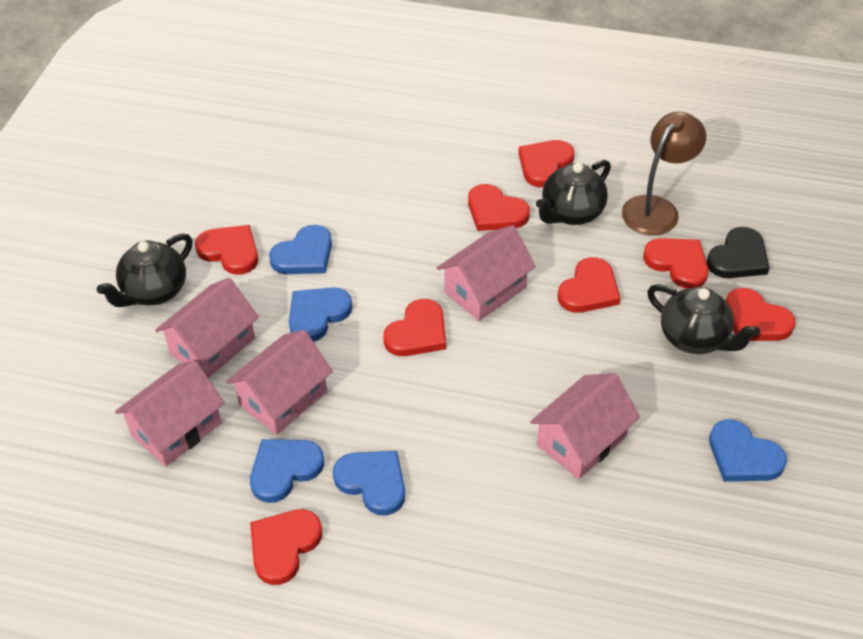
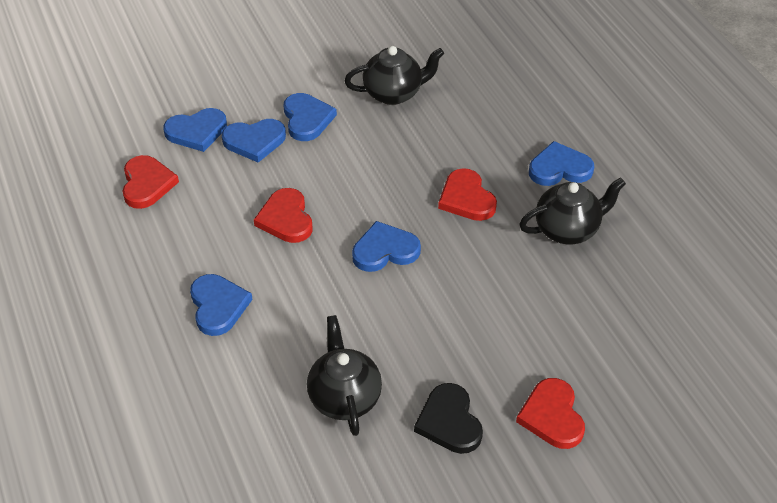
blue heart: 5 -> 6
brown lamp: 1 -> 0
pink house: 5 -> 0
red heart: 8 -> 4

